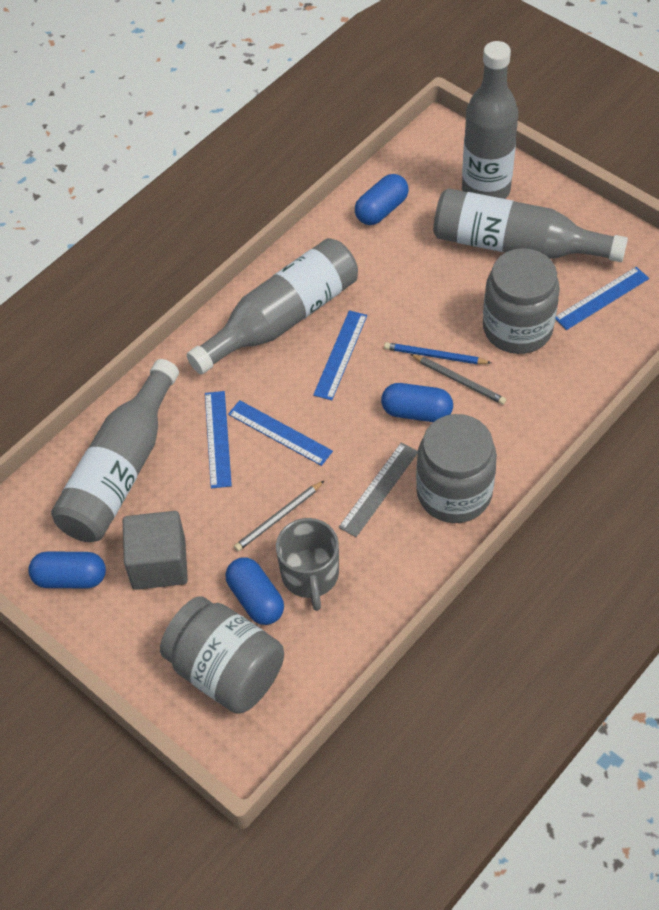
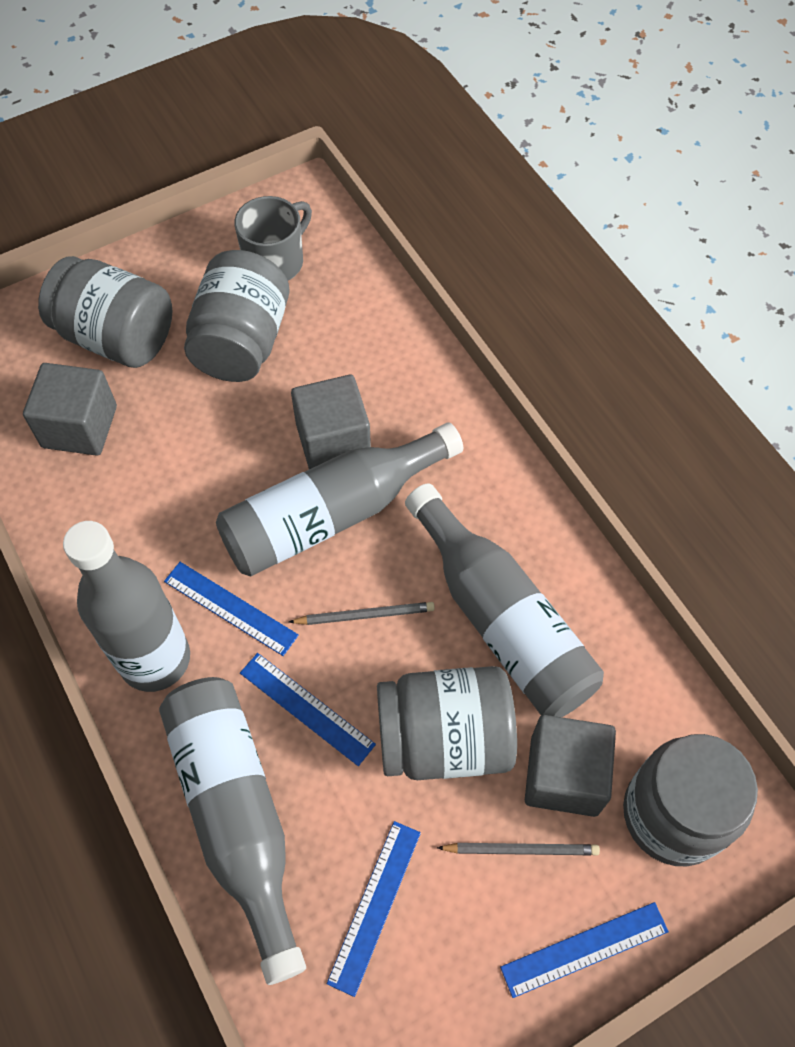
blue capsule: 4 -> 0
blue pencil: 1 -> 0
grey cube: 1 -> 3
grey jar: 3 -> 4
grey ruler: 1 -> 0

